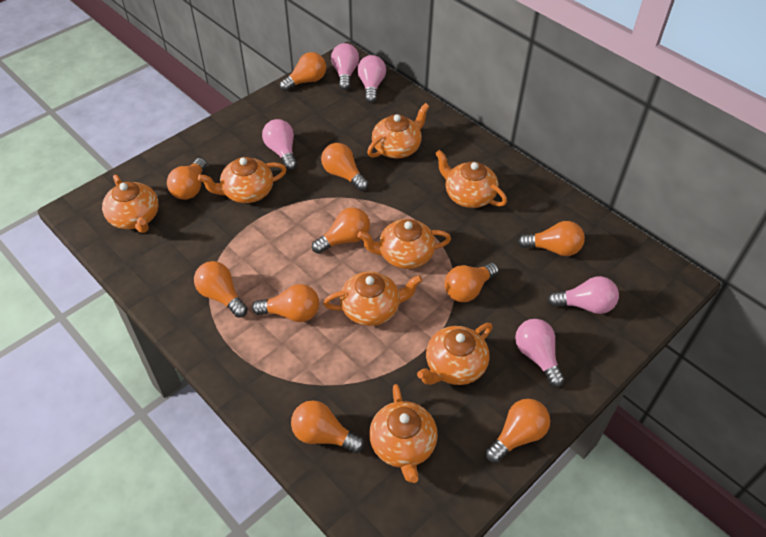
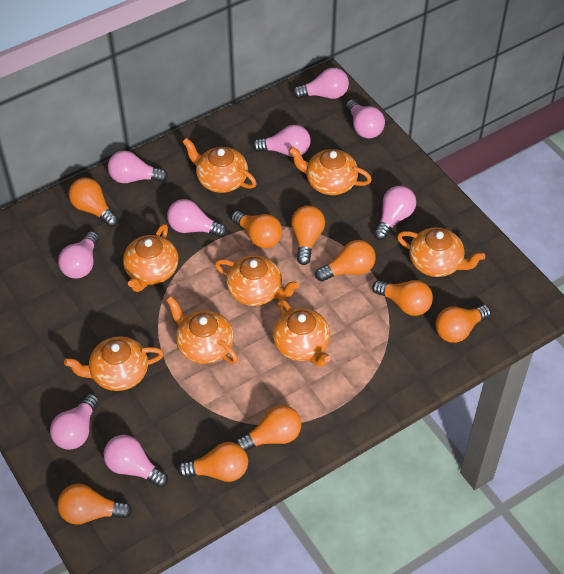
orange light bulb: 10 -> 9
pink light bulb: 5 -> 9

